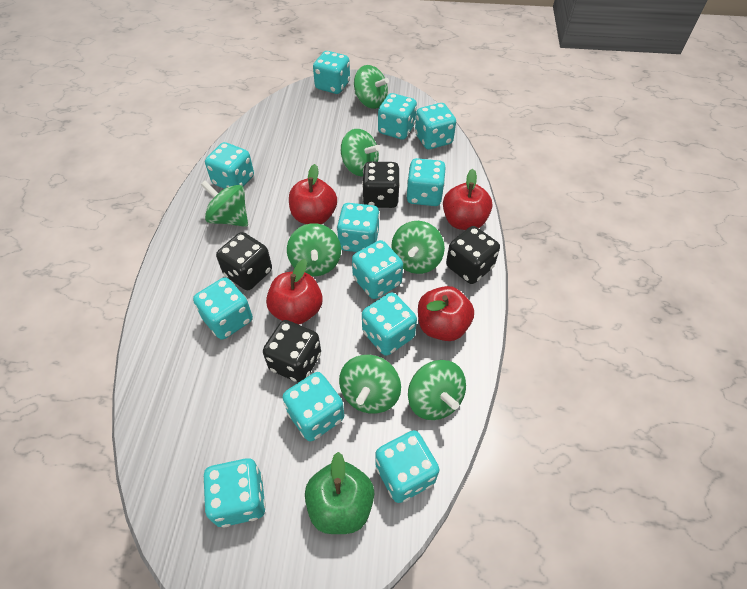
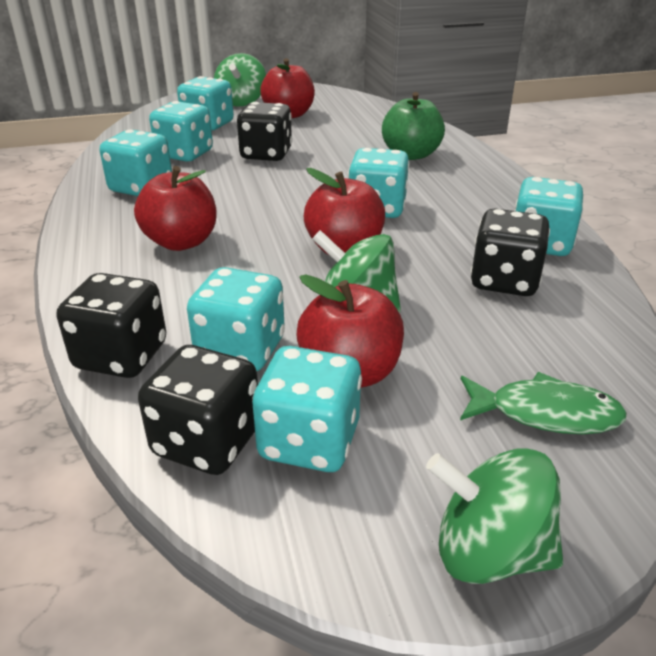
green fish: 0 -> 1
green spinning top: 7 -> 3
turquoise dice: 12 -> 7

